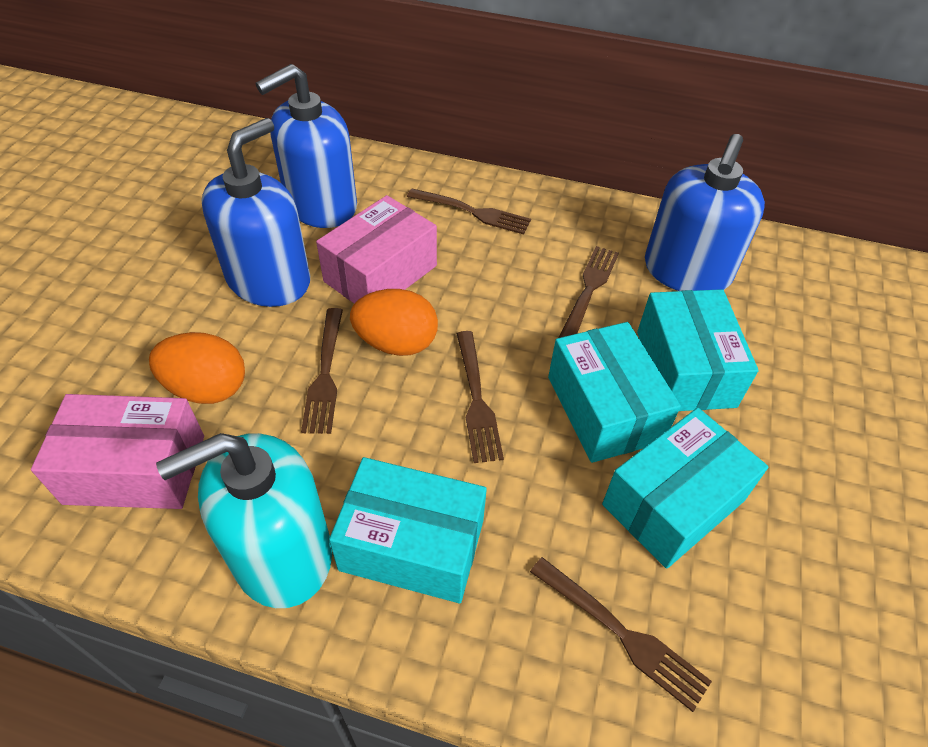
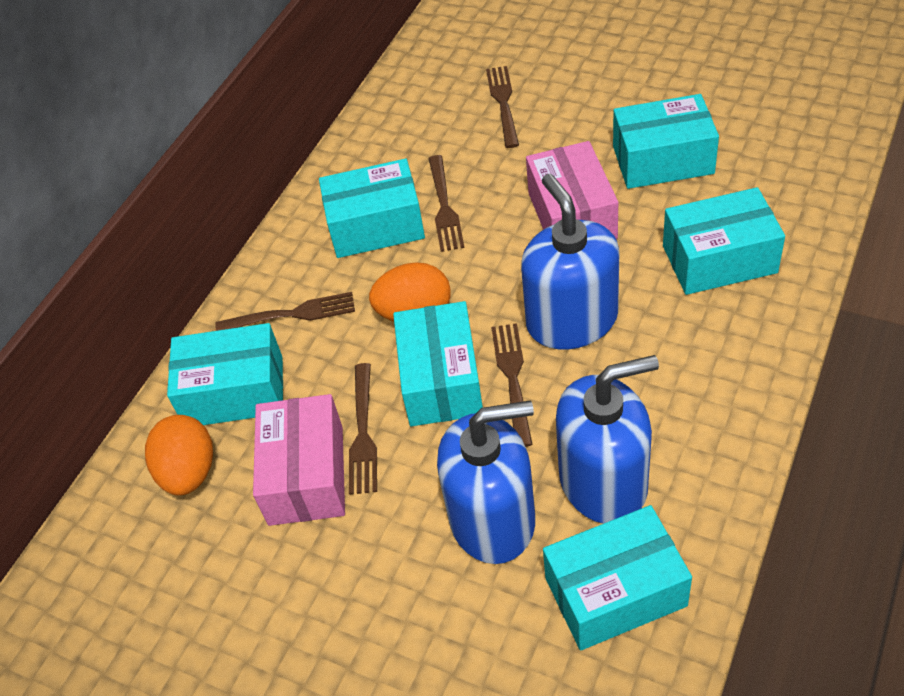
turquoise box: 4 -> 6
turquoise soap dispenser: 1 -> 0

